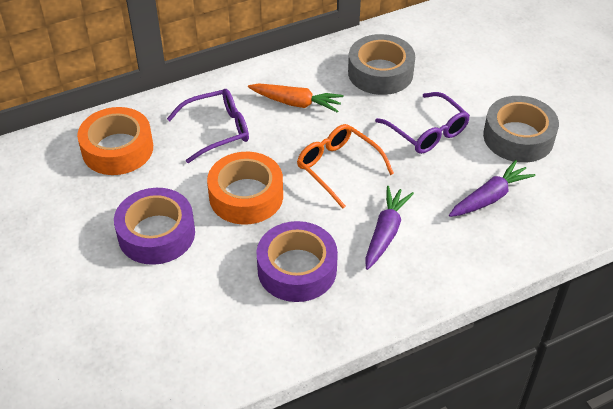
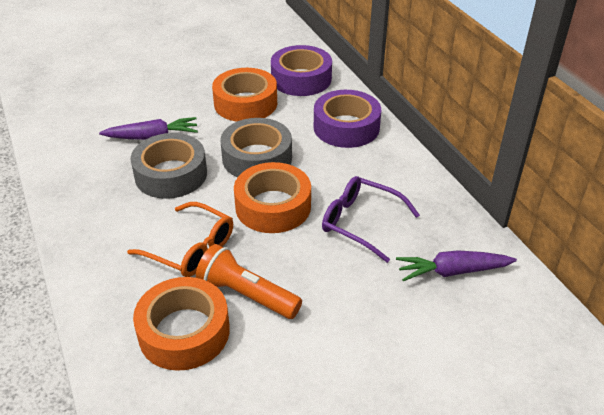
orange carrot: 1 -> 0
orange flashlight: 0 -> 1
orange tape: 2 -> 3
purple glasses: 2 -> 1

